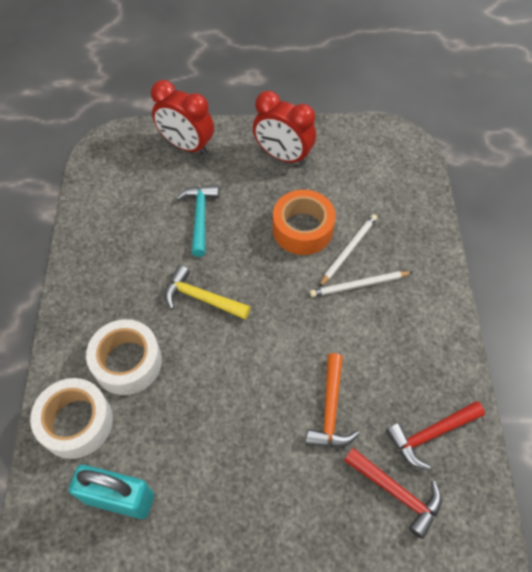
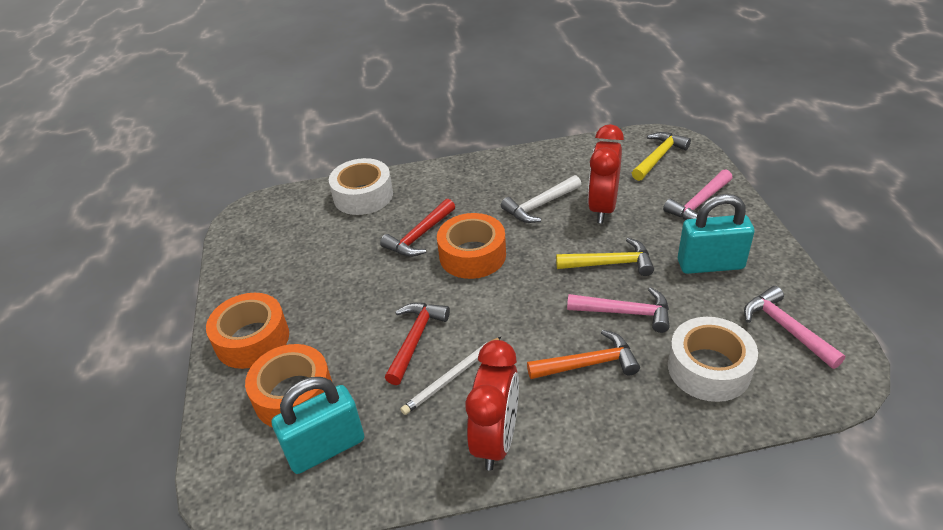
orange tape: 1 -> 3
pink hammer: 0 -> 3
turquoise hammer: 1 -> 0
turquoise padlock: 1 -> 2
white hammer: 0 -> 1
white pencil: 2 -> 1
yellow hammer: 1 -> 2

